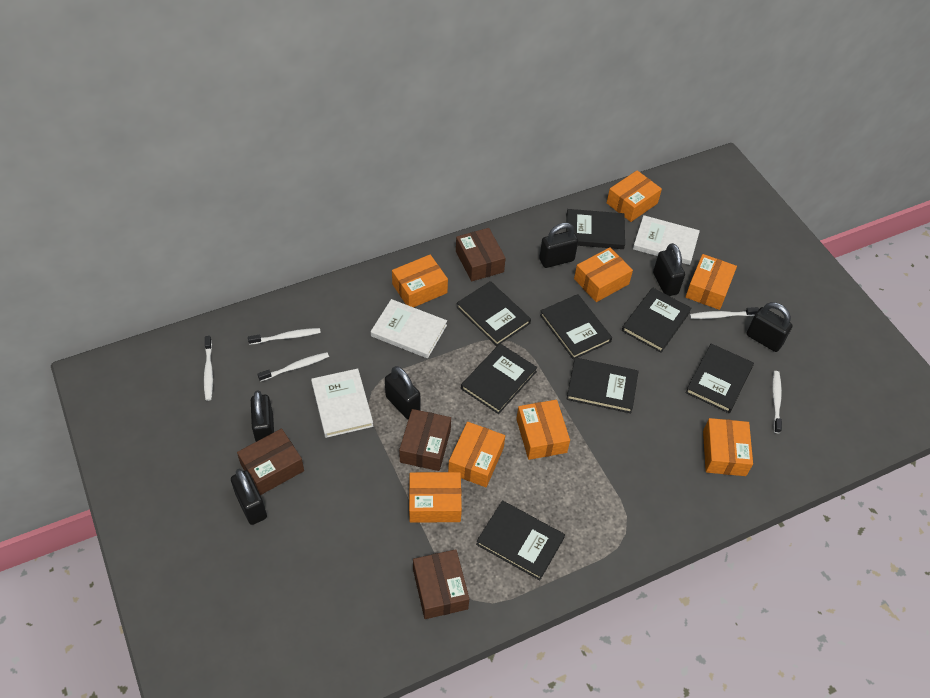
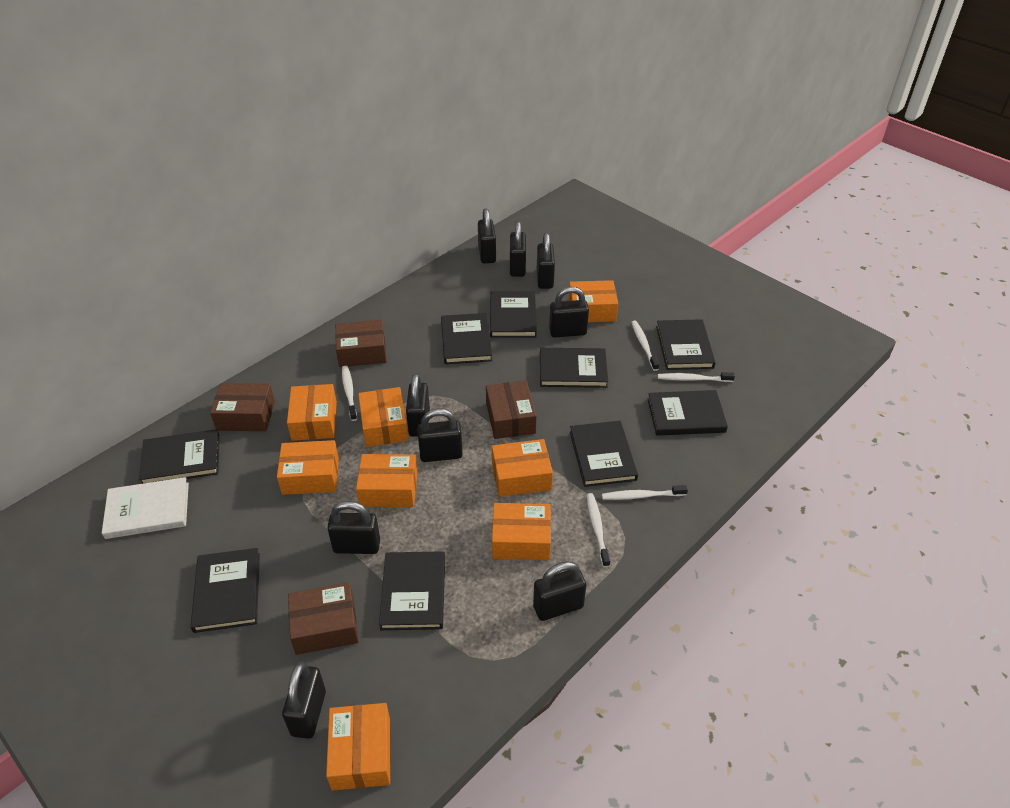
black book: 8 -> 9
black padlock: 6 -> 9
white book: 3 -> 1

